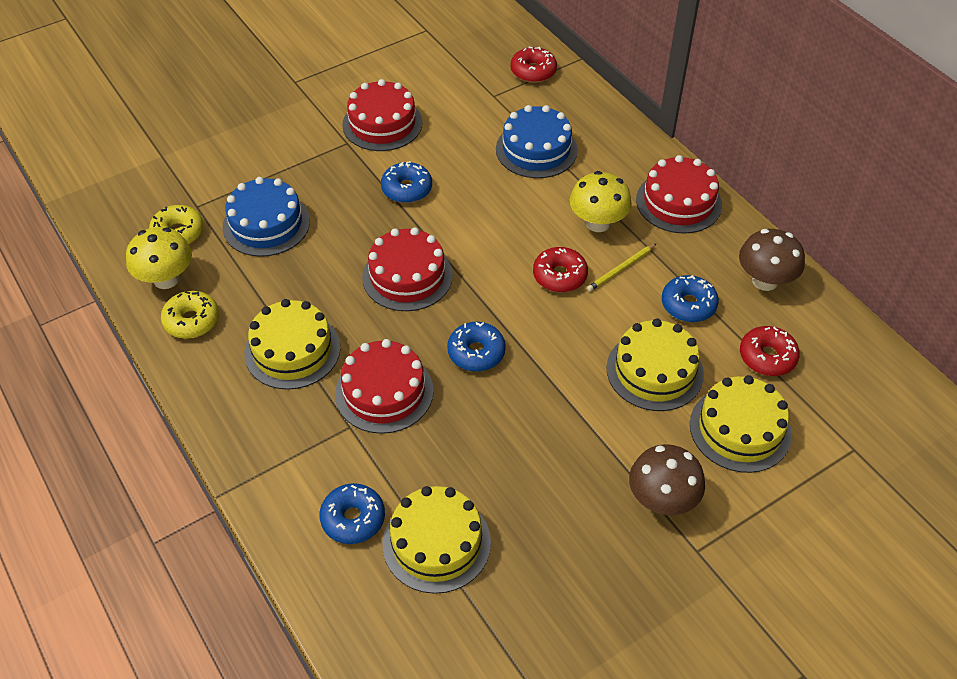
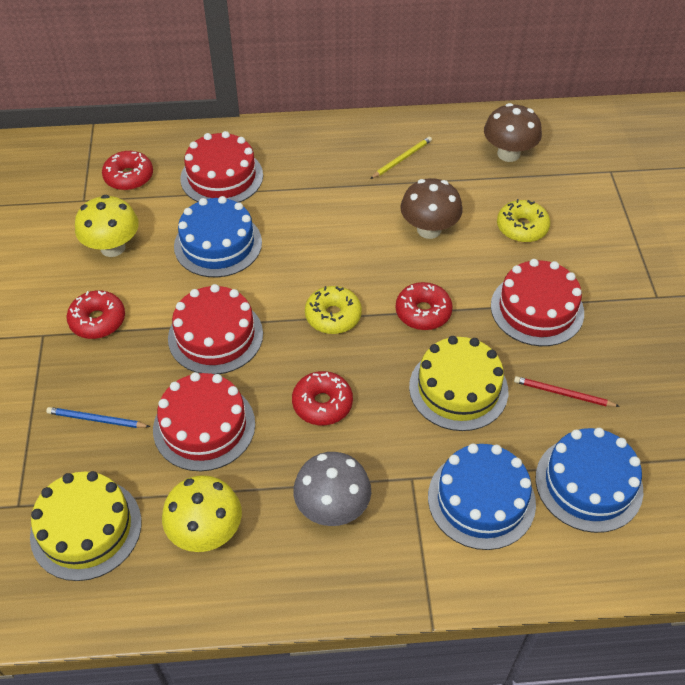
blue cake: 2 -> 3
blue donut: 4 -> 0
blue pencil: 0 -> 1
grey mushroom: 0 -> 1
red donut: 3 -> 4
red pencil: 0 -> 1
yellow cake: 4 -> 2

